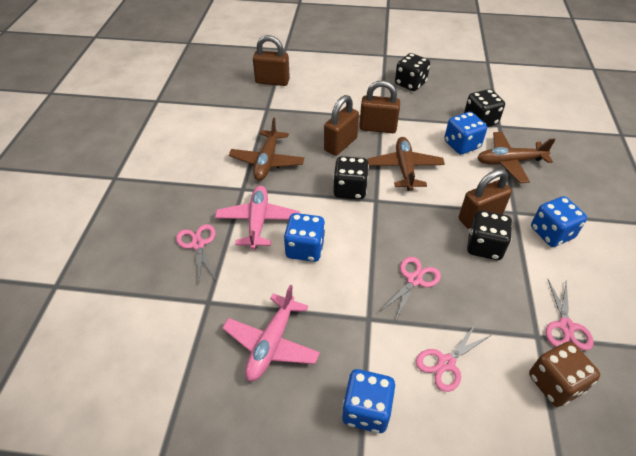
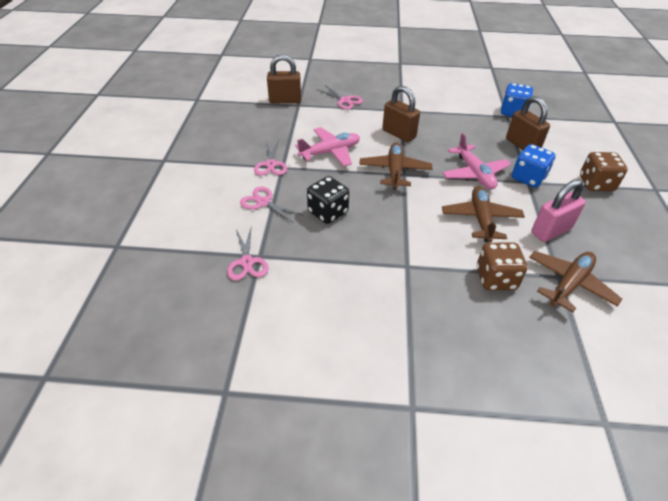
black dice: 4 -> 1
blue dice: 4 -> 2
brown dice: 1 -> 2
brown padlock: 4 -> 3
pink padlock: 0 -> 1

